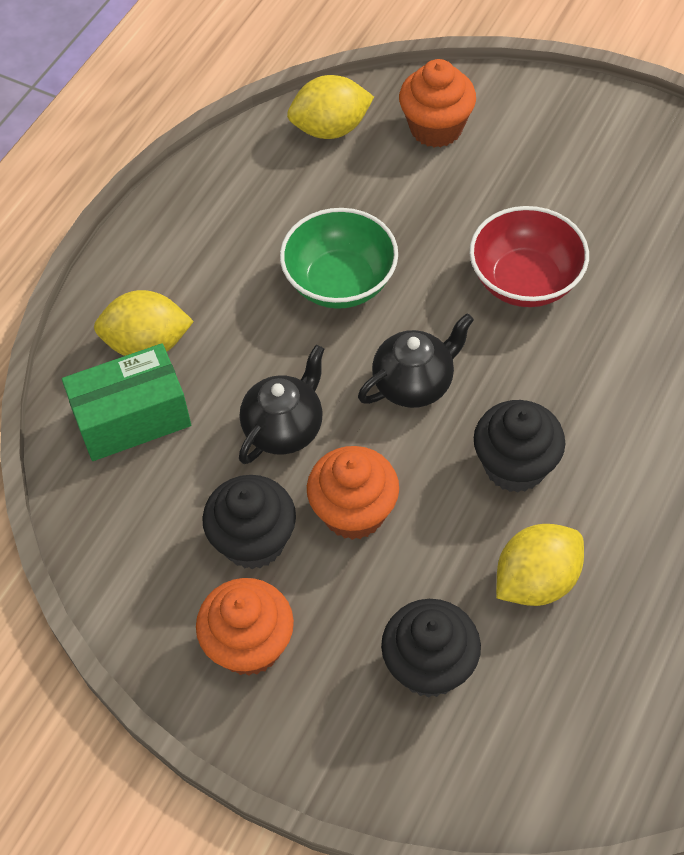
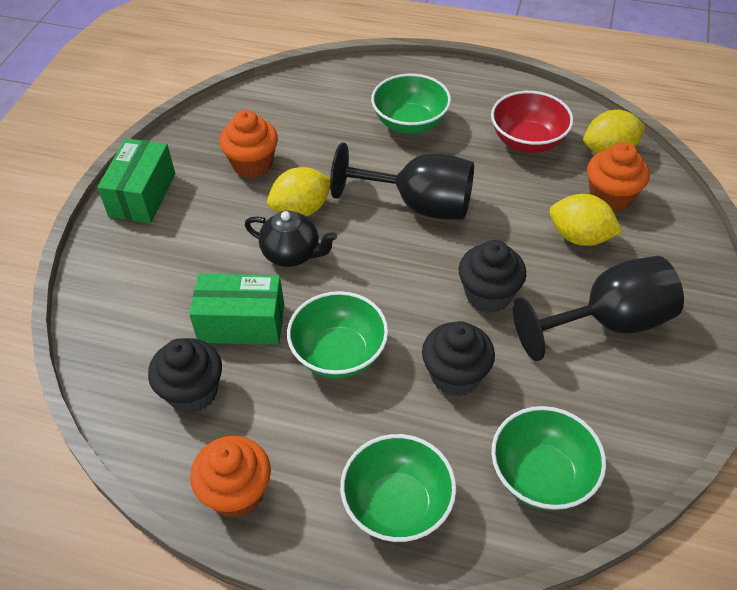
black goblet: 0 -> 2
black teapot: 2 -> 1
green bowl: 1 -> 4
green box: 1 -> 2

